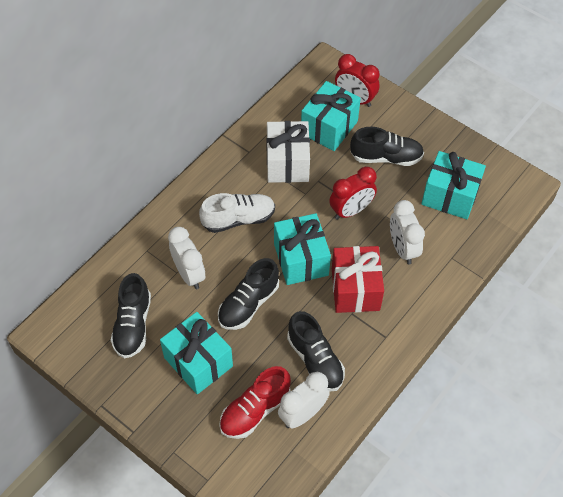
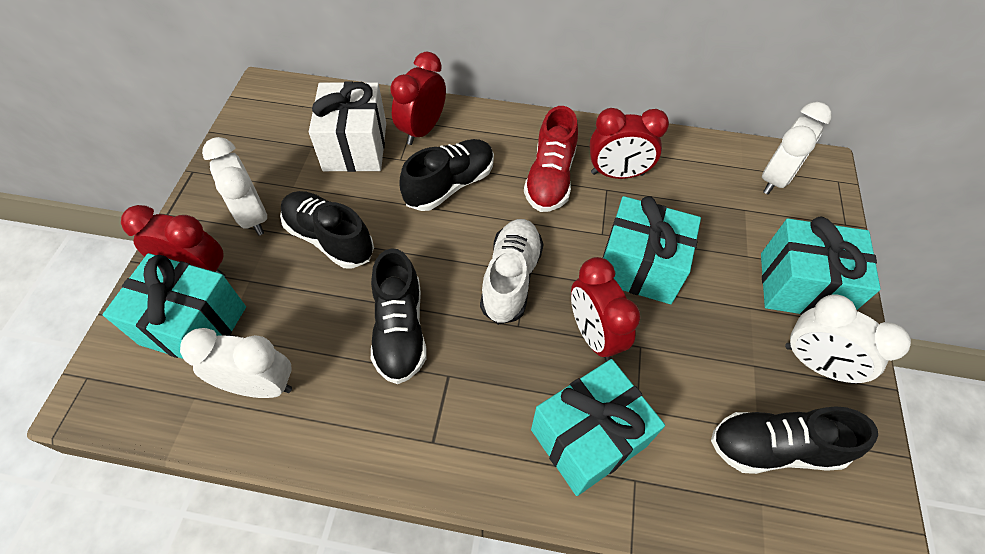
red clock: 2 -> 4
red gift: 1 -> 0
white clock: 3 -> 4

